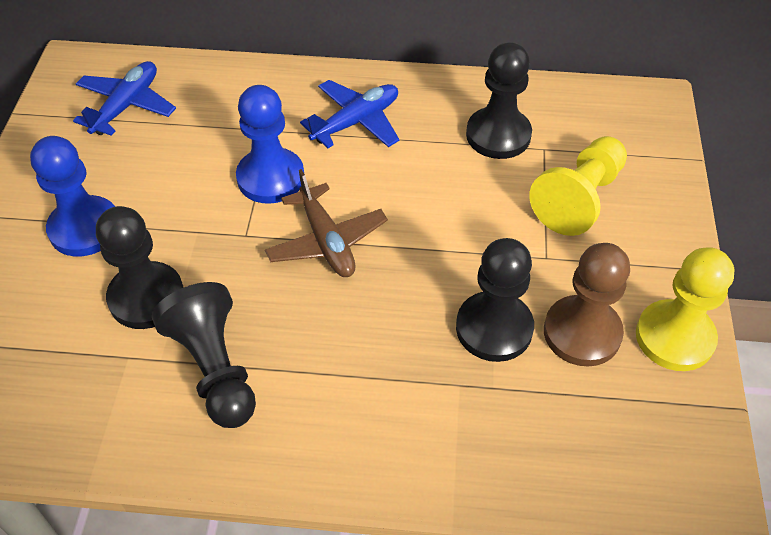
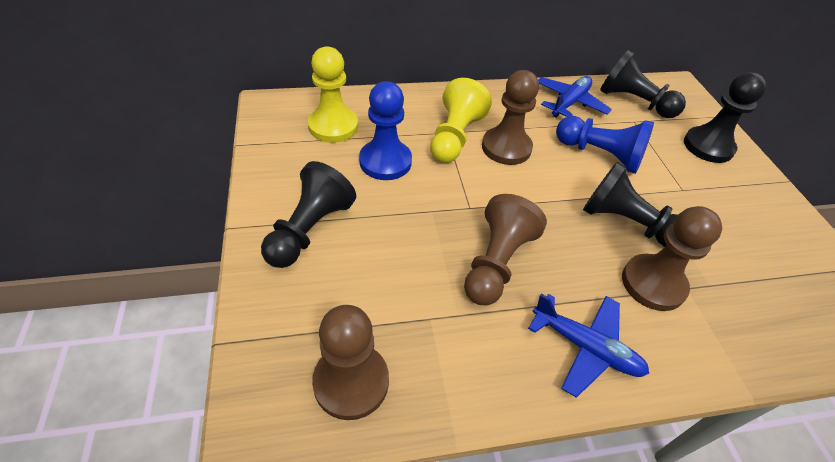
brown pawn: 1 -> 4
brown plane: 1 -> 0

